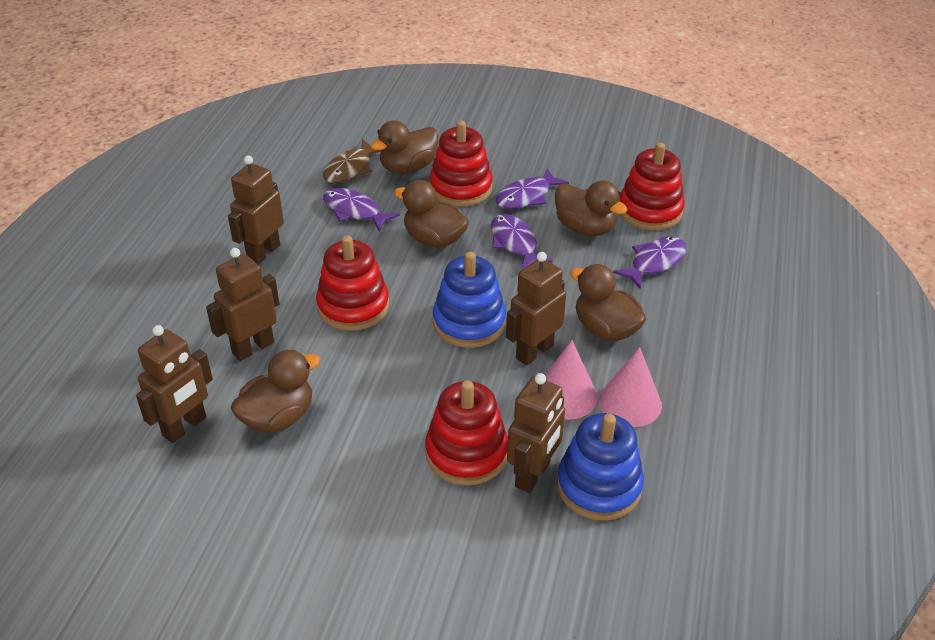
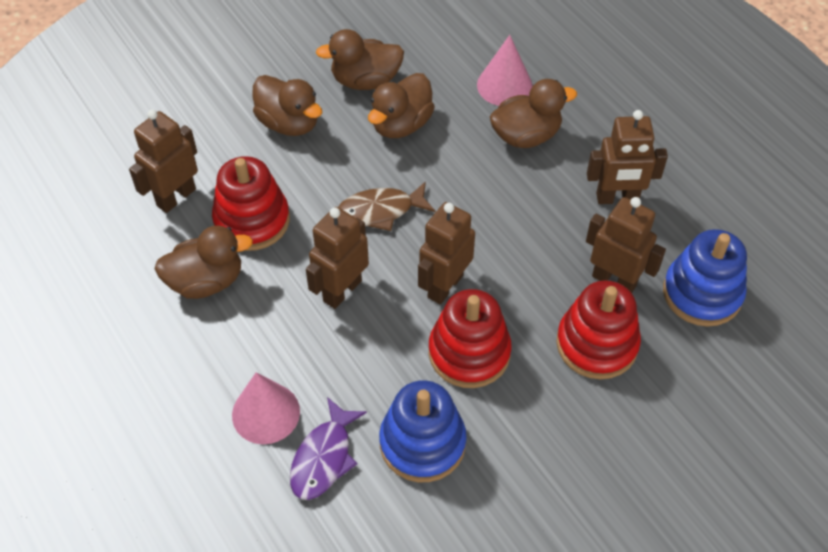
purple fish: 4 -> 1
red stacking toy: 4 -> 3

